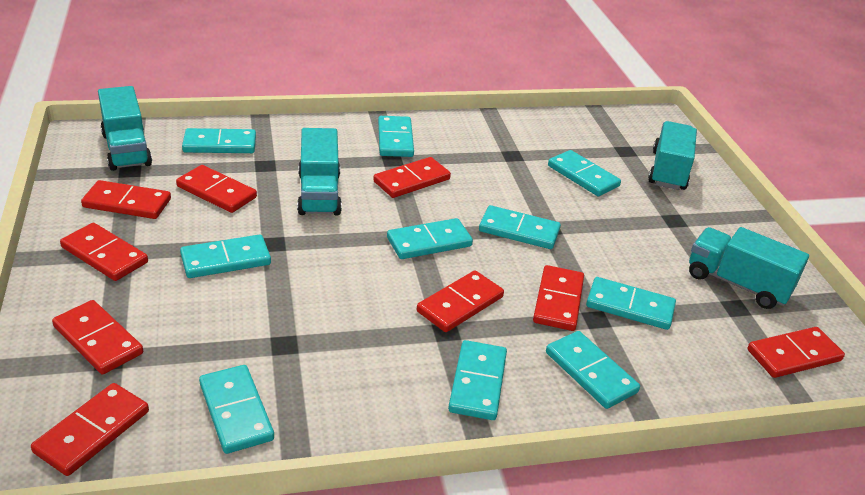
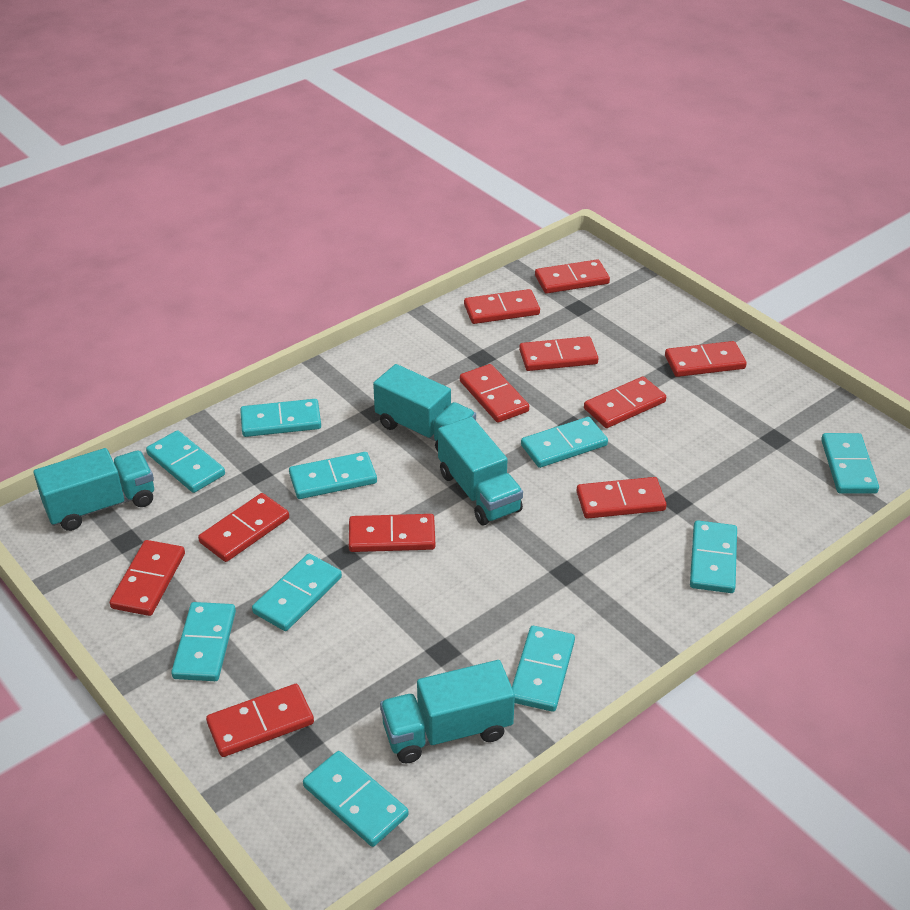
red domino: 9 -> 11

